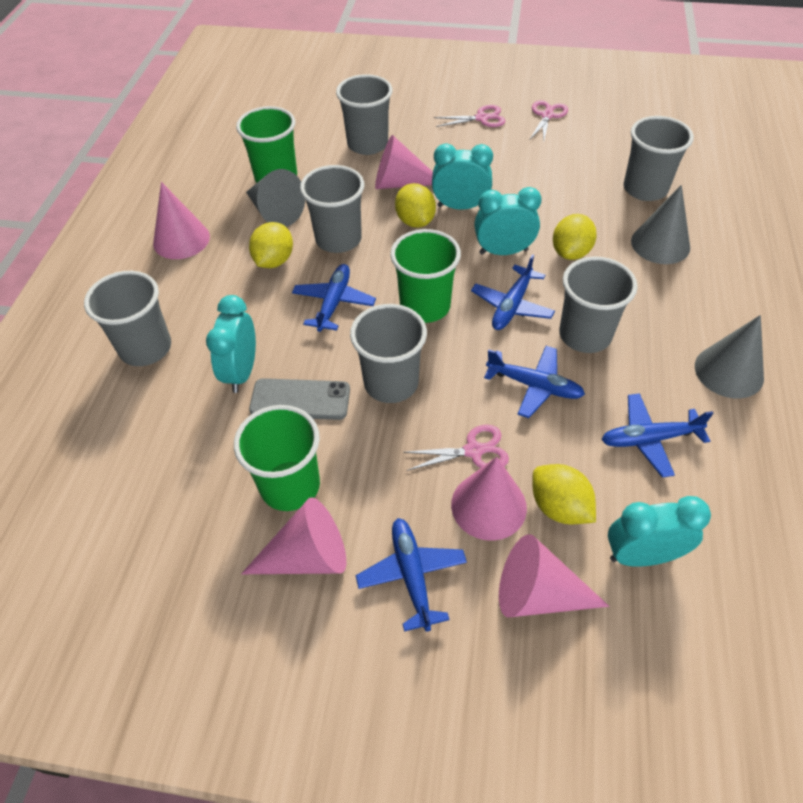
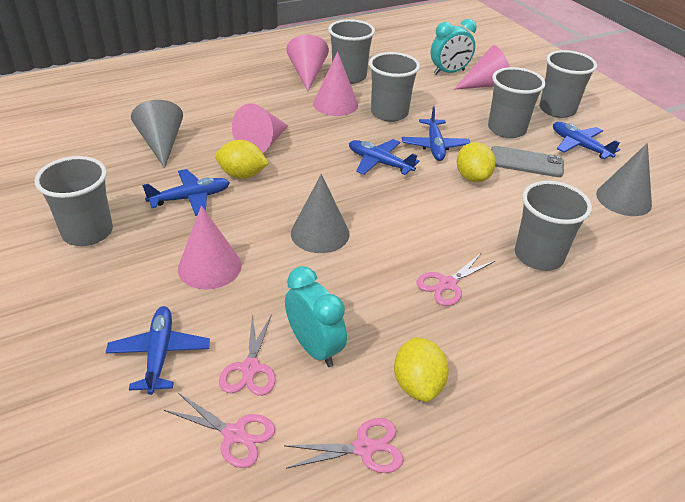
green cup: 3 -> 0
pink scissors: 3 -> 4
turquoise clock: 4 -> 2
yellow lemon: 4 -> 3

